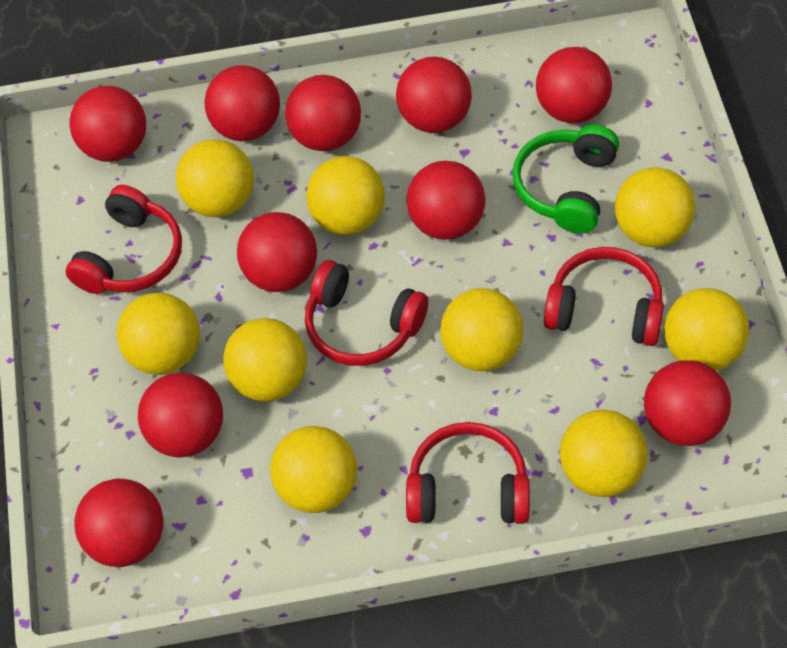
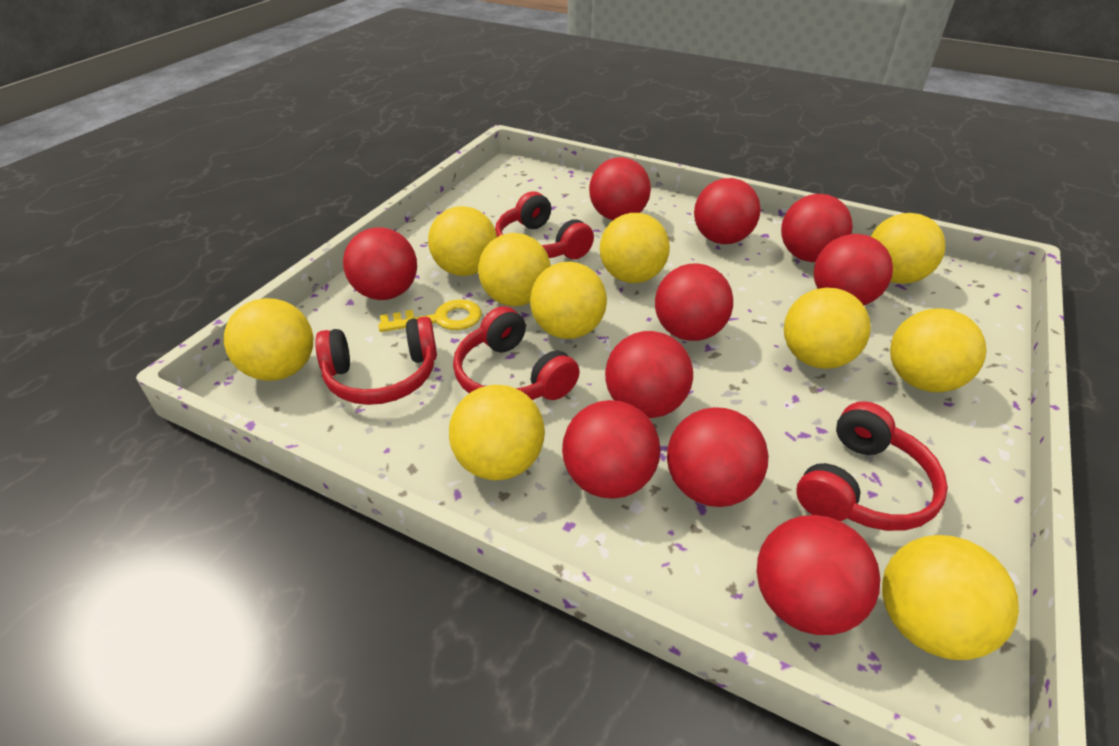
green headphones: 1 -> 0
yellow ball: 9 -> 10
yellow key: 0 -> 1

